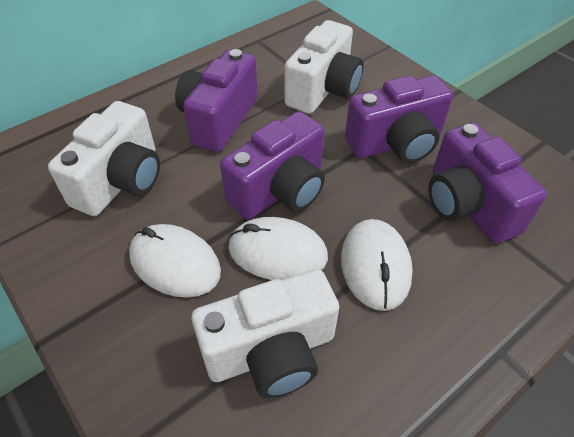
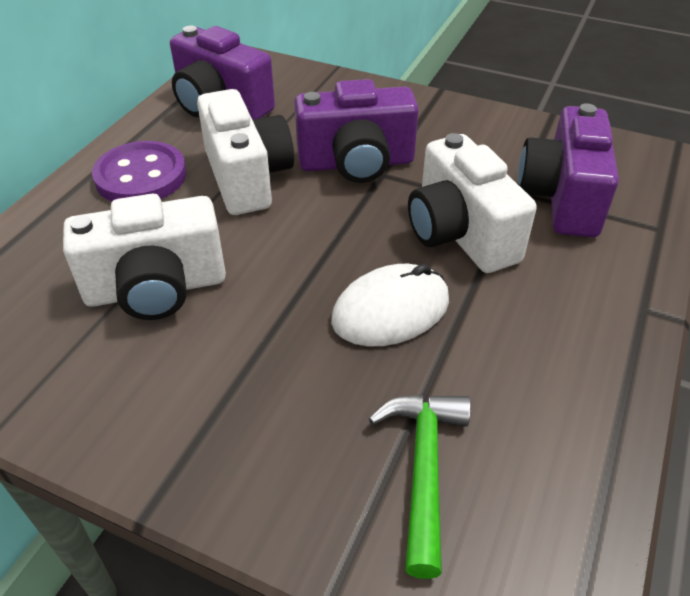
green hammer: 0 -> 1
purple button: 0 -> 1
purple camera: 4 -> 3
white mouse: 3 -> 1

